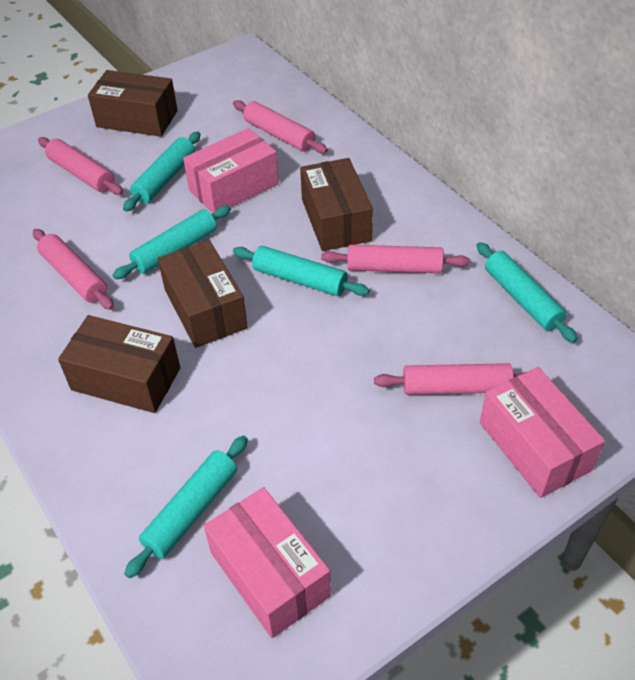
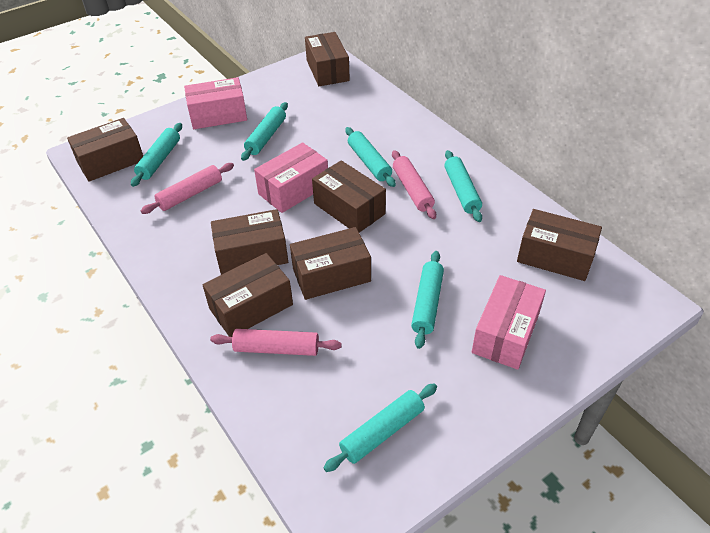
brown box: 4 -> 7
pink rolling pin: 5 -> 3
turquoise rolling pin: 5 -> 6

